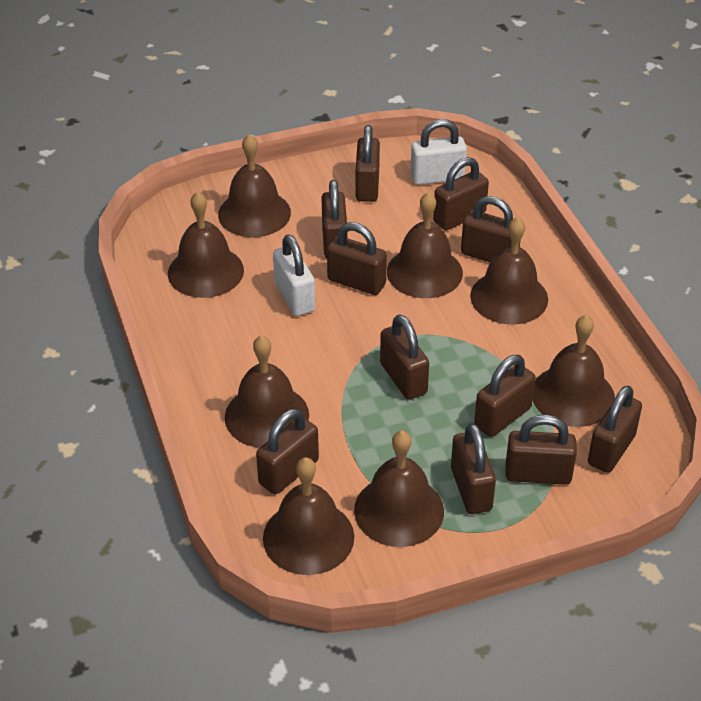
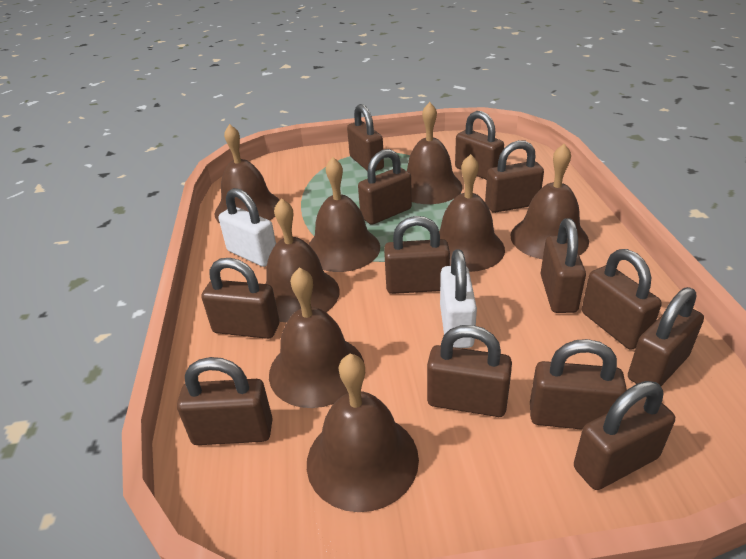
brown padlock: 11 -> 13

